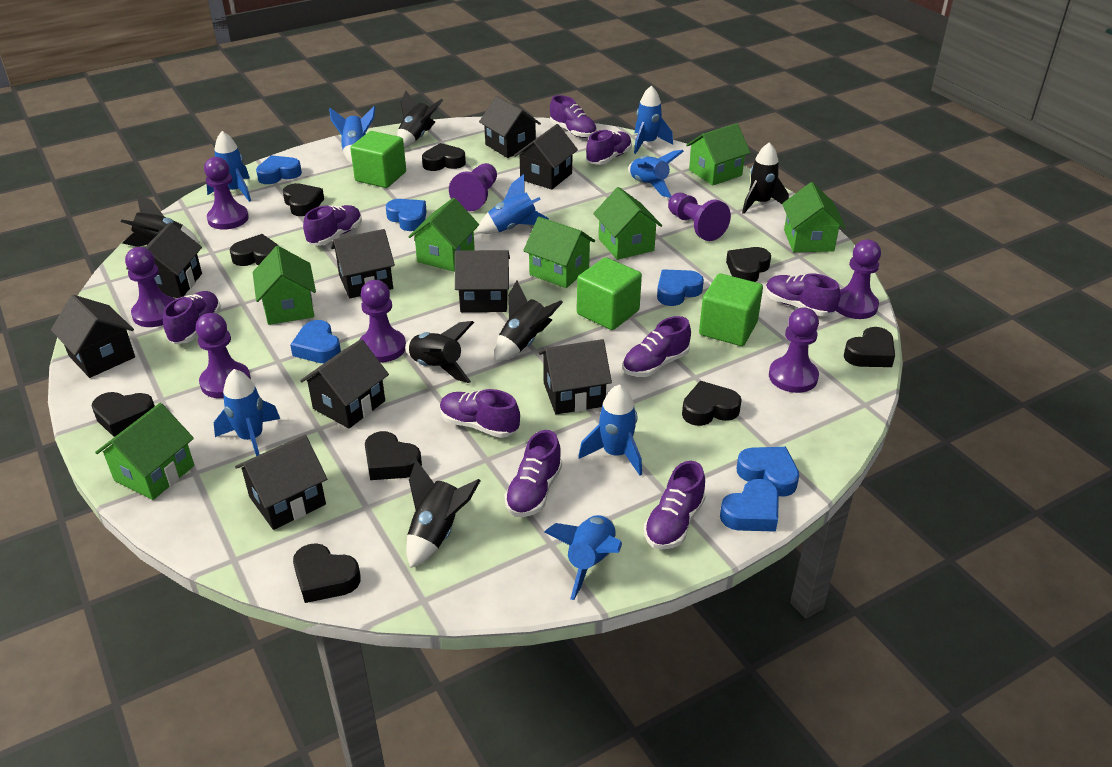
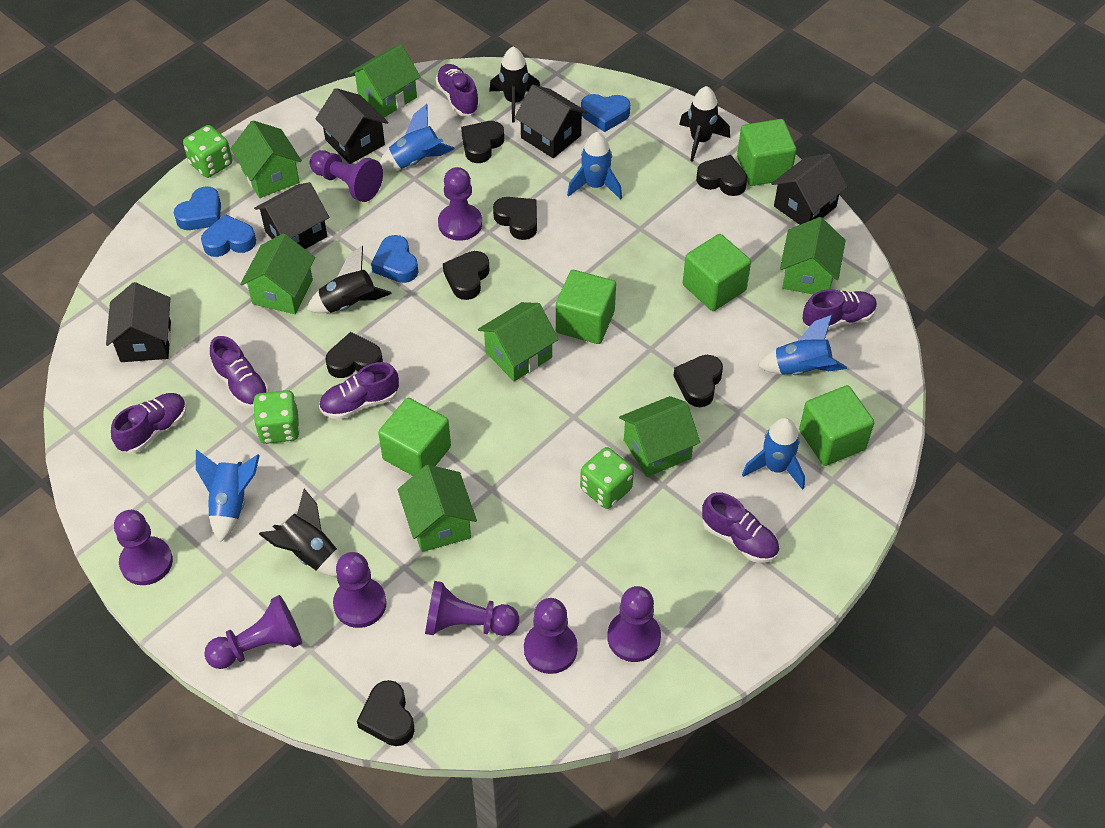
black heart: 9 -> 7
black house: 9 -> 5
black rocket: 6 -> 4
blue heart: 6 -> 4
blue rocket: 8 -> 5
green cube: 3 -> 5
green dice: 0 -> 3
purple shoe: 9 -> 6

